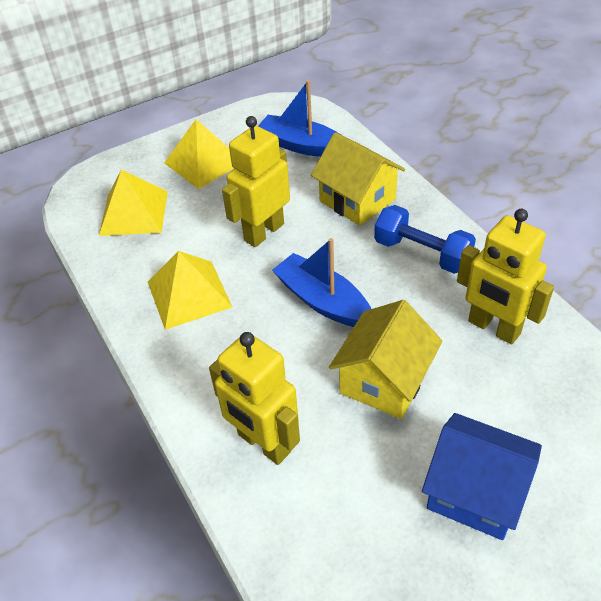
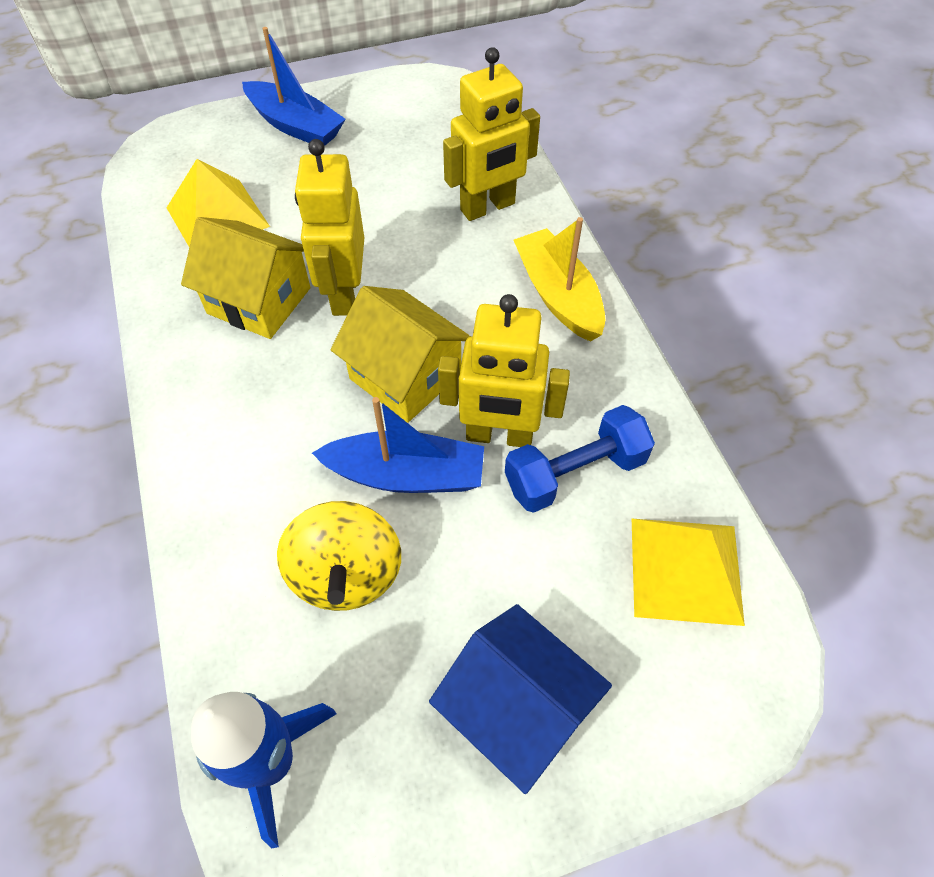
blue rocket: 0 -> 1
yellow boat: 0 -> 1
yellow pyramid: 3 -> 2
yellow spinning top: 0 -> 1

